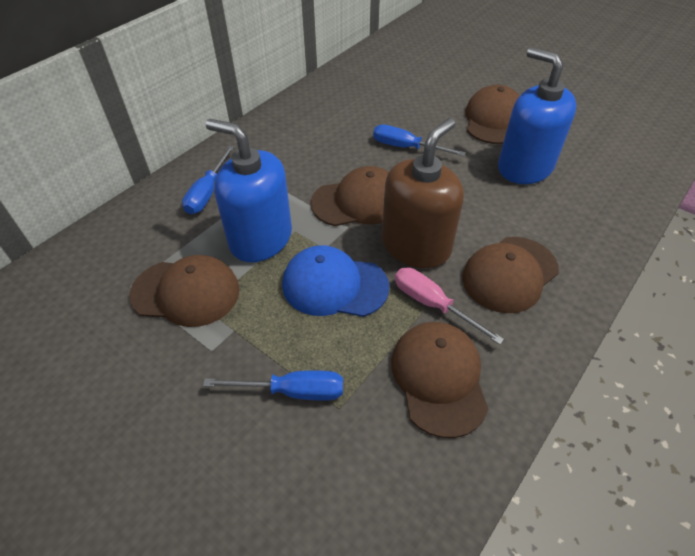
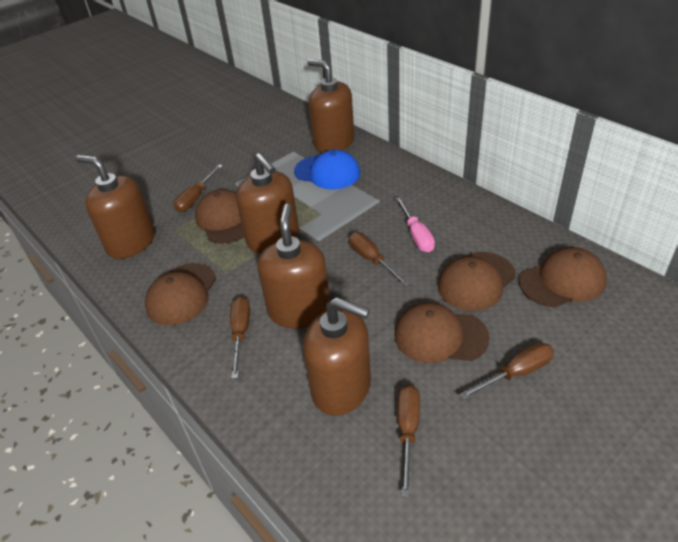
blue screwdriver: 3 -> 0
blue soap dispenser: 2 -> 0
brown screwdriver: 0 -> 5
brown soap dispenser: 1 -> 5

